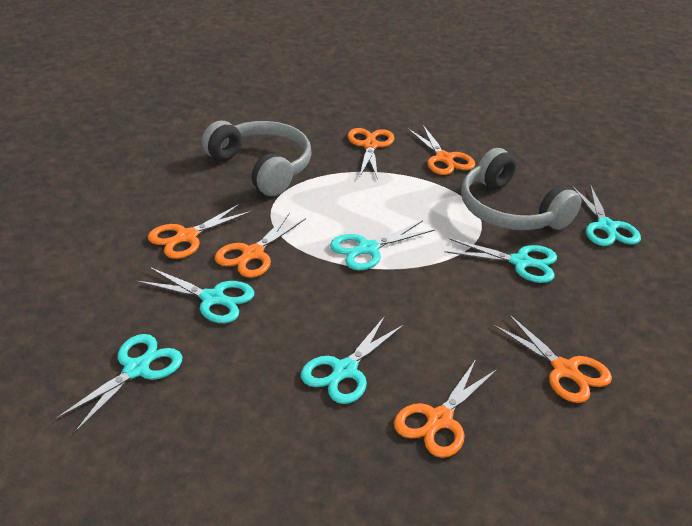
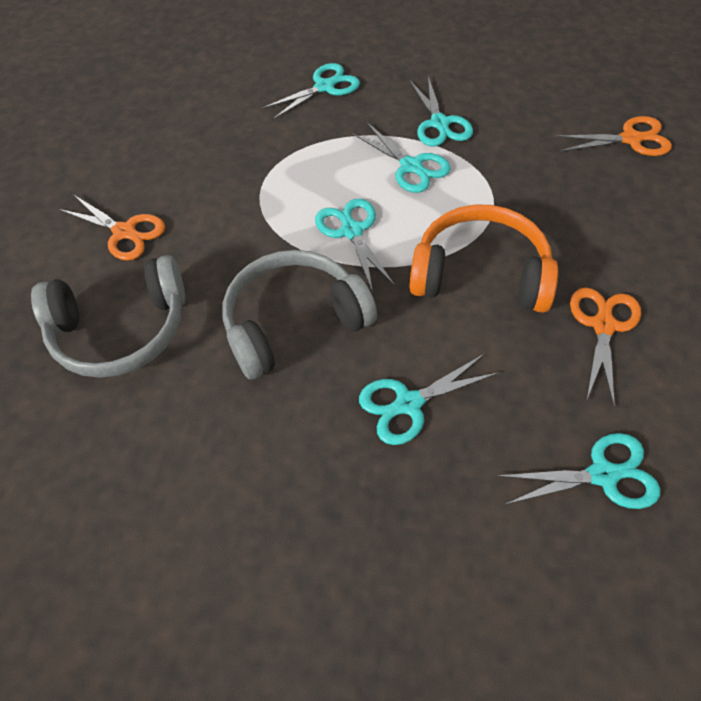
orange headphones: 0 -> 1
orange scissors: 6 -> 3

